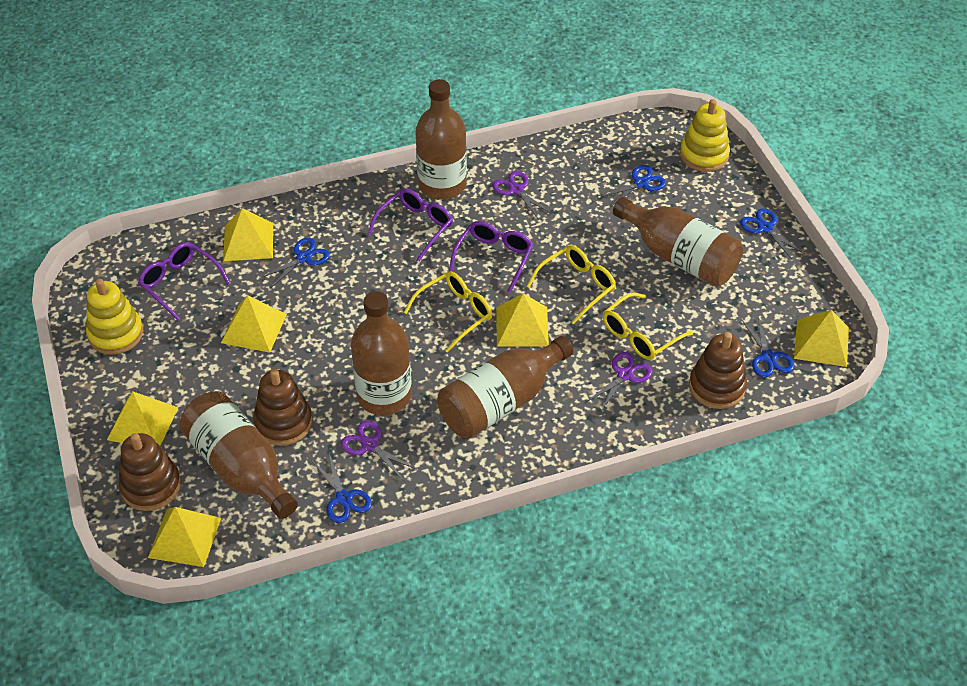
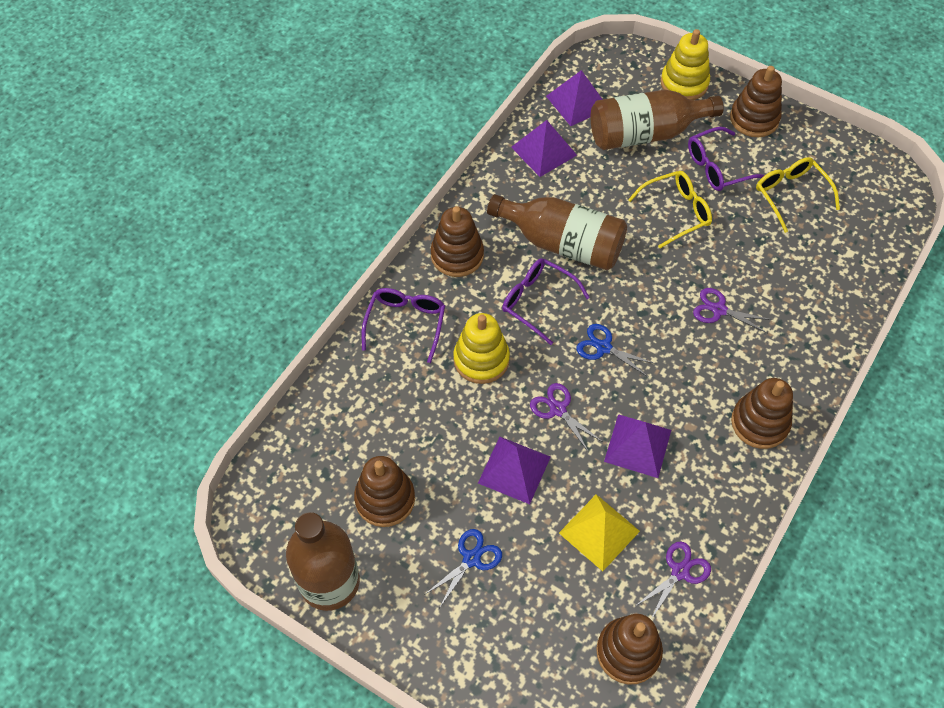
blue scissors: 5 -> 2
brown bottle: 5 -> 3
brown stacking toy: 3 -> 5
purple pyramid: 0 -> 4
yellow glasses: 3 -> 2
yellow pyramid: 6 -> 1

